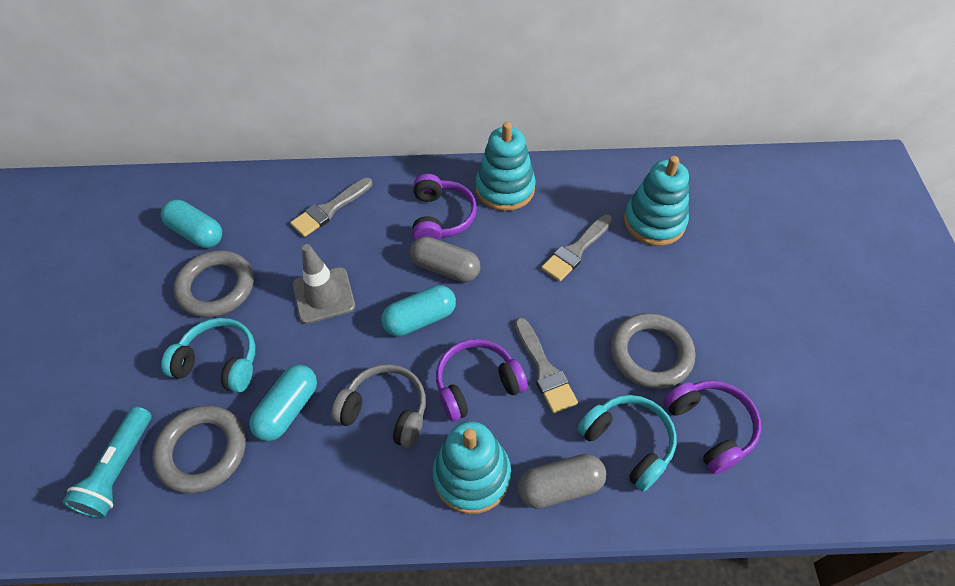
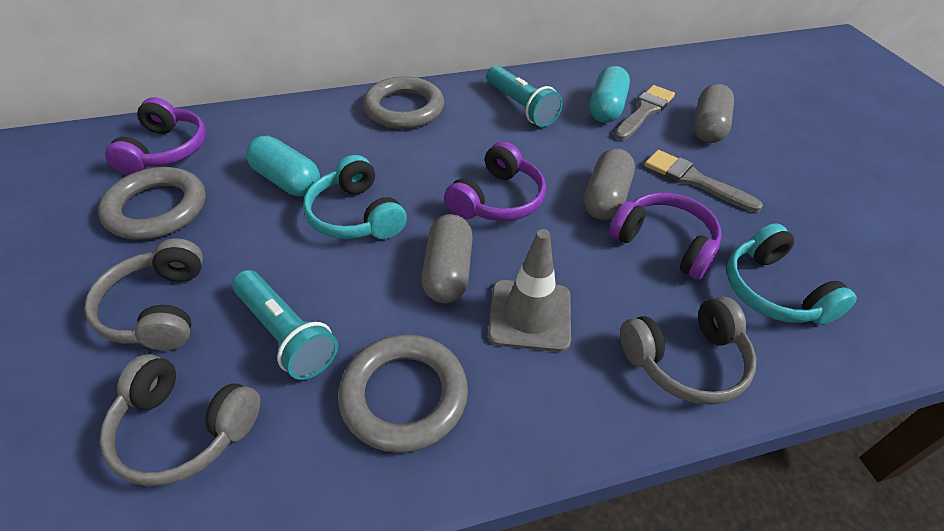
grey brush: 3 -> 2
grey capsule: 2 -> 3
grey headphones: 1 -> 3
turquoise capsule: 3 -> 2
turquoise flashlight: 1 -> 2
turquoise stacking toy: 3 -> 0

